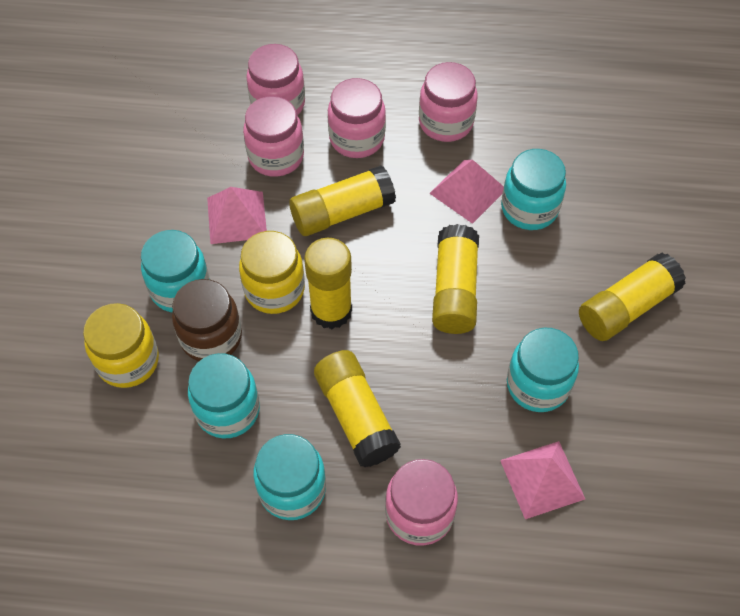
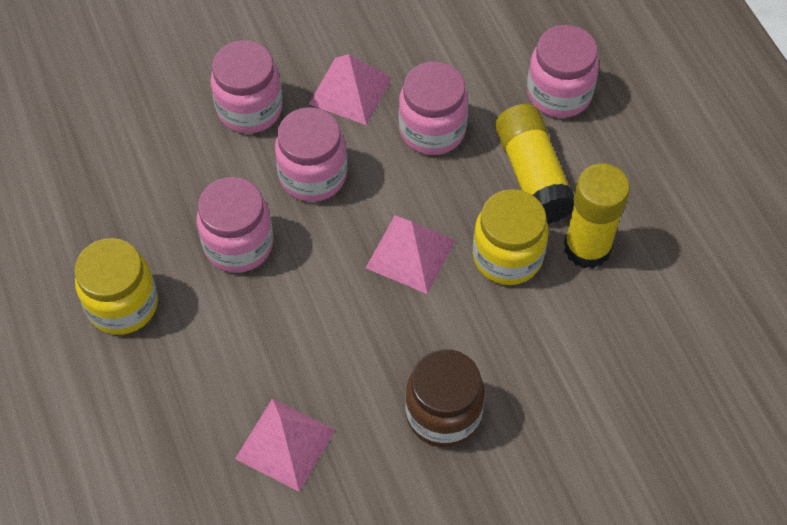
turquoise jar: 5 -> 0
yellow glue stick: 5 -> 2

